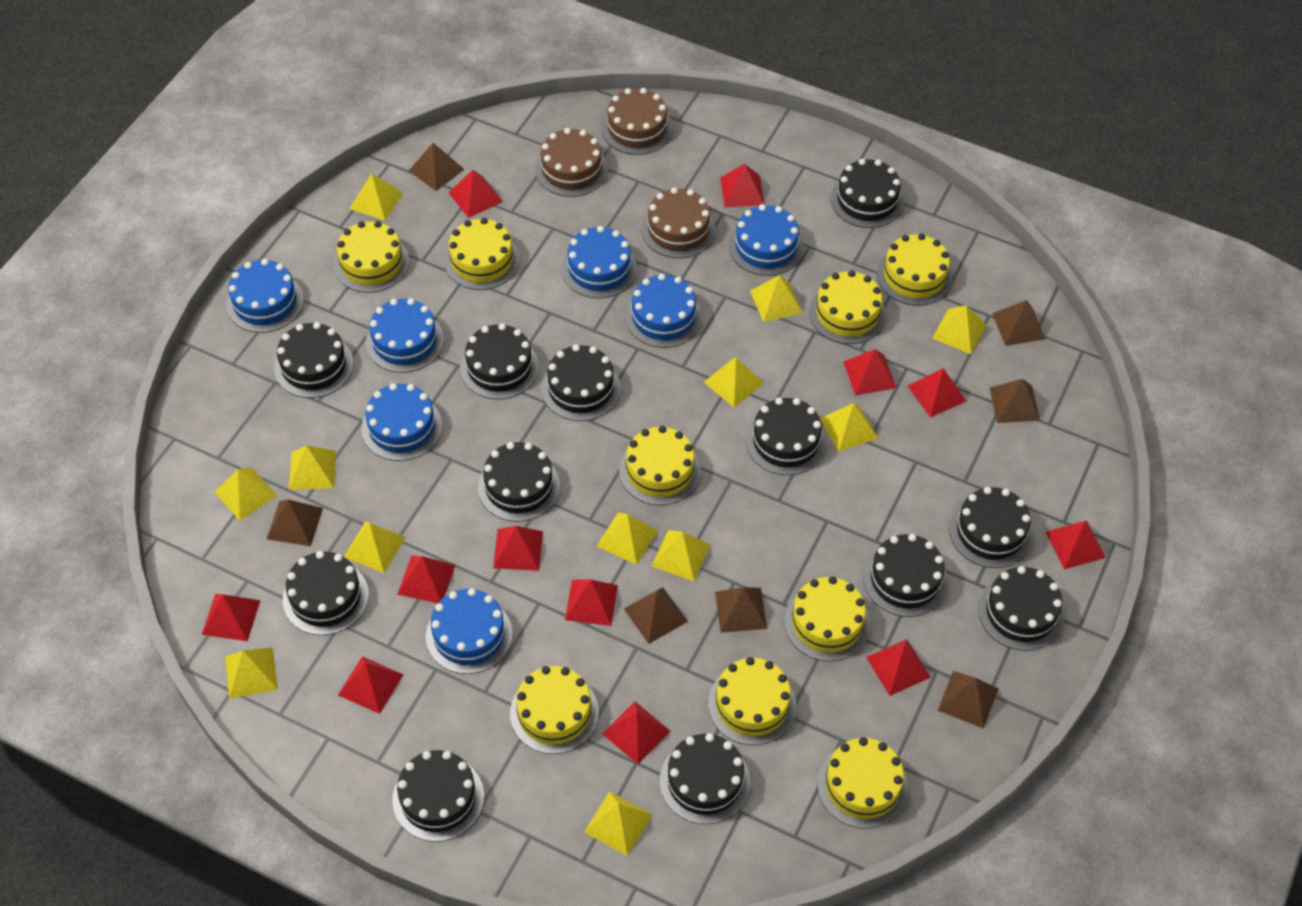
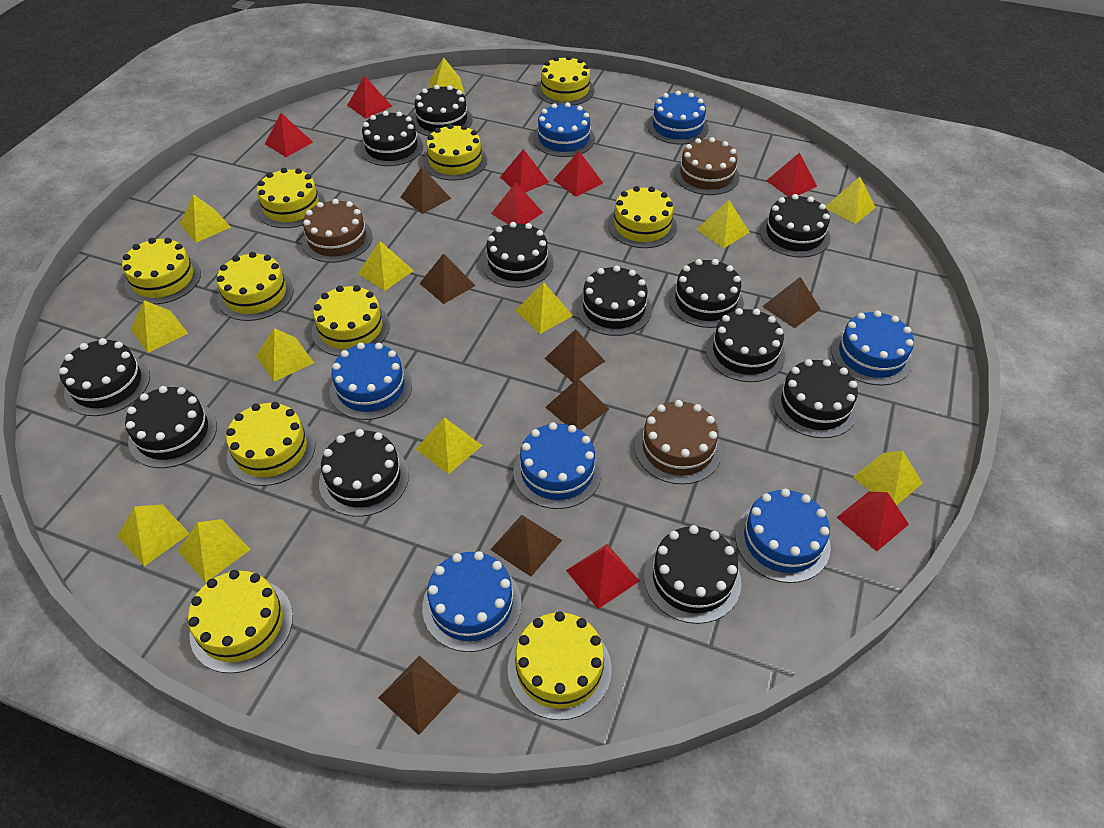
red pyramid: 12 -> 8
yellow cake: 9 -> 10

